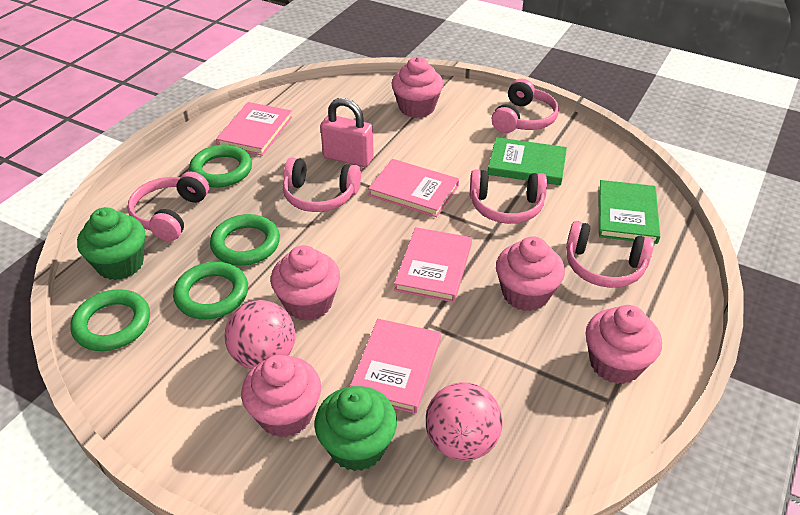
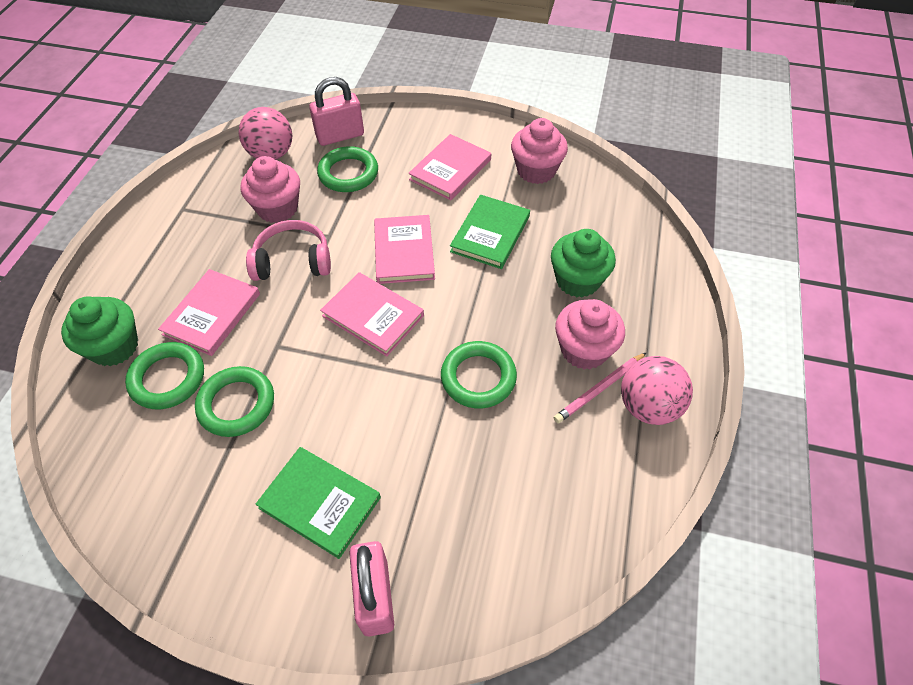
pink cupcake: 5 -> 3
pink headphones: 5 -> 1
pink padlock: 1 -> 2
pink pencil: 0 -> 1

